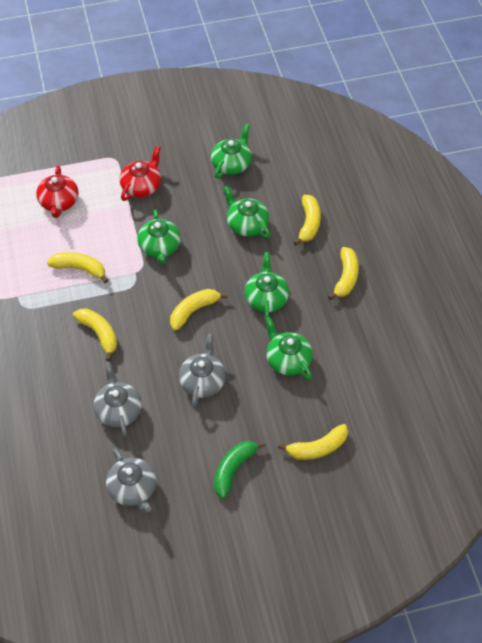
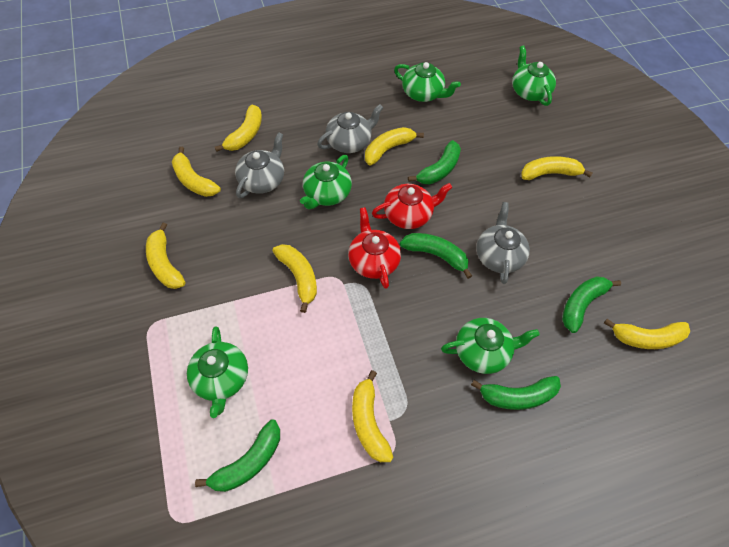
green banana: 1 -> 5
yellow banana: 6 -> 8

